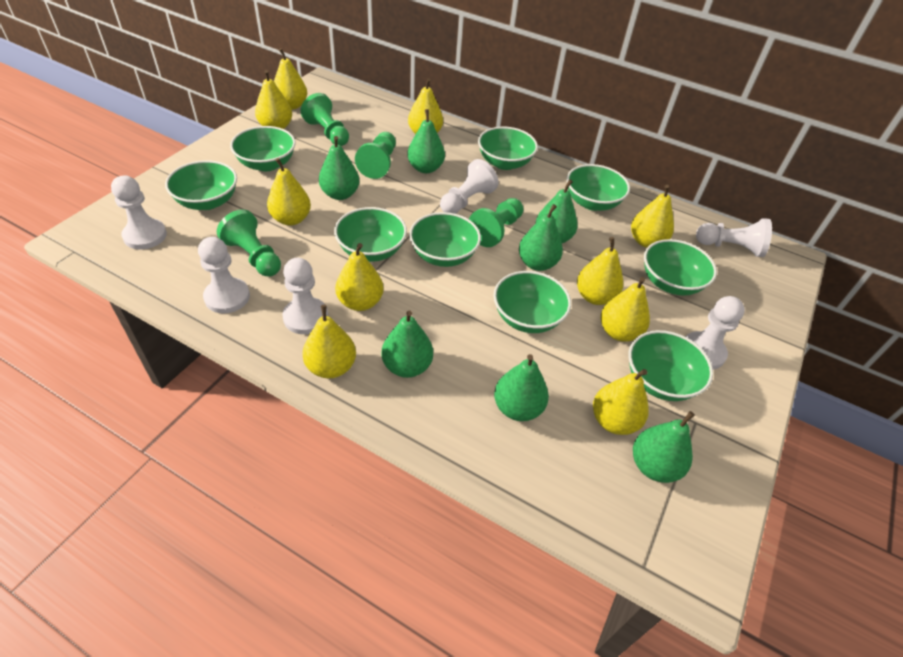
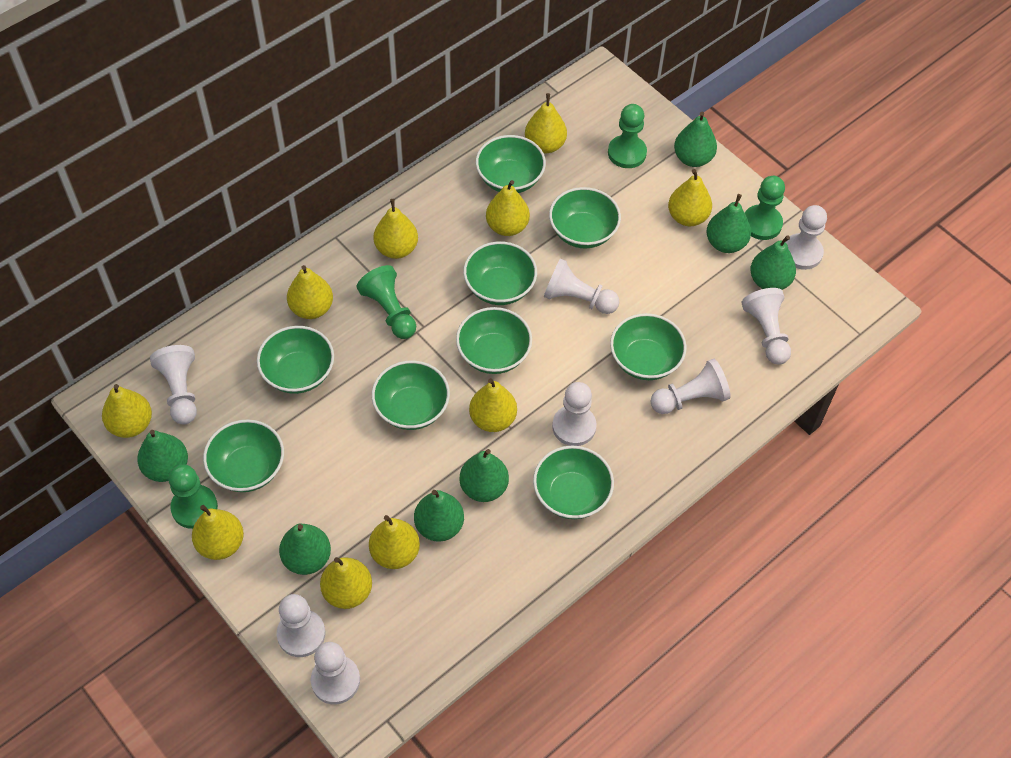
white pawn: 6 -> 8

